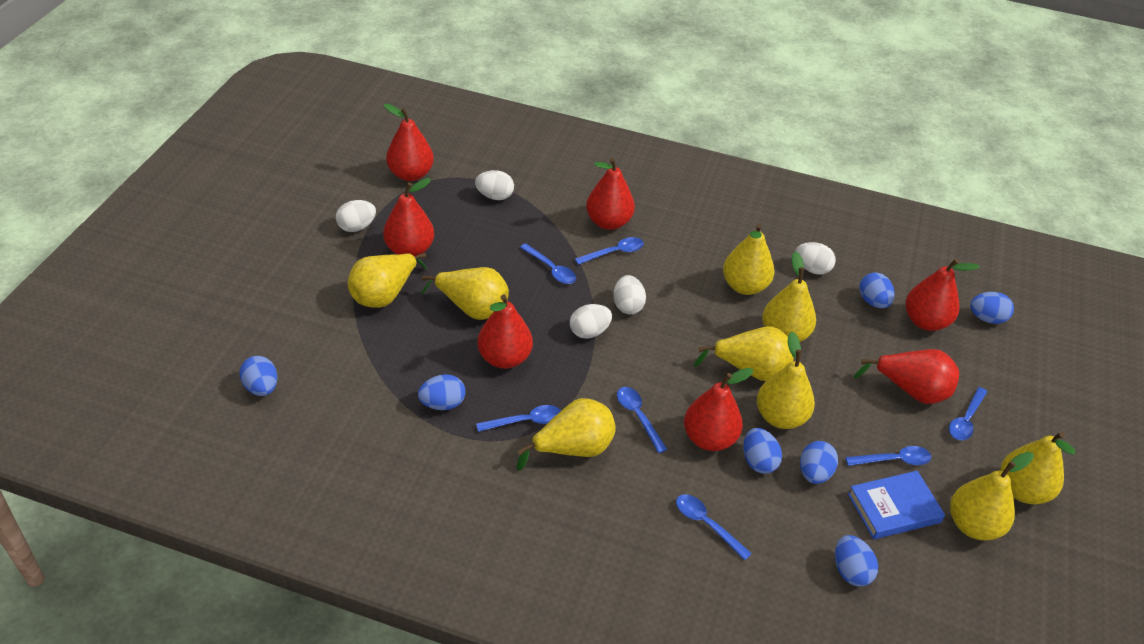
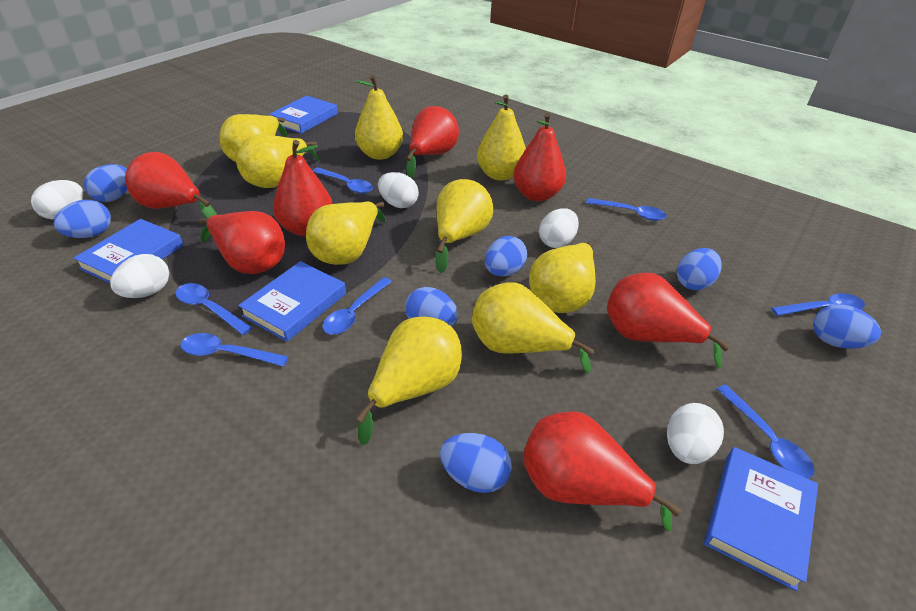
blue book: 1 -> 4

